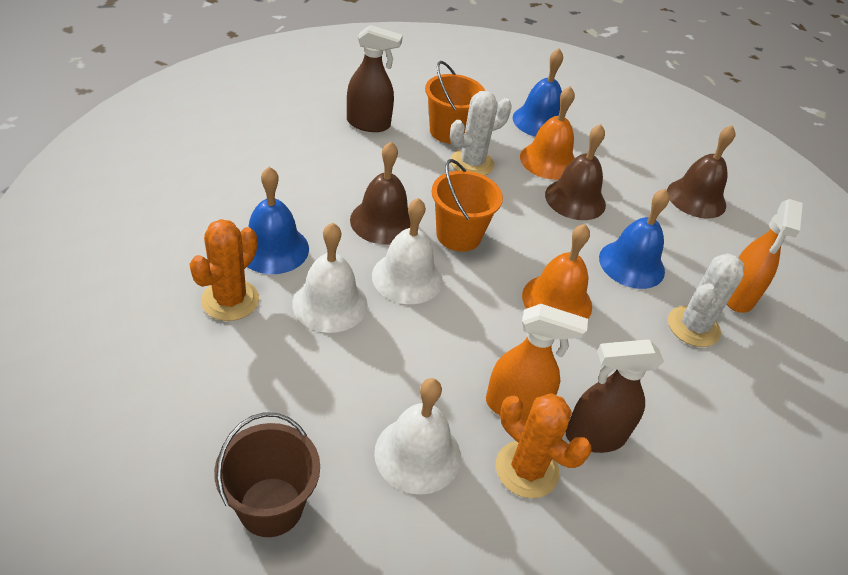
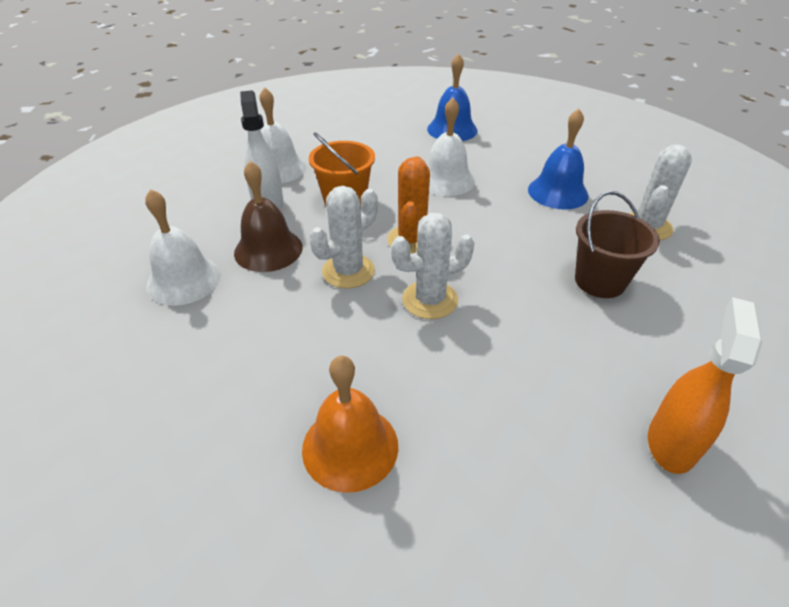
blue bell: 3 -> 2
brown bell: 3 -> 1
brown spray bottle: 2 -> 0
orange bell: 2 -> 1
orange bucket: 2 -> 1
orange cactus: 2 -> 1
orange spray bottle: 2 -> 1
white cactus: 2 -> 3
white spray bottle: 0 -> 1

